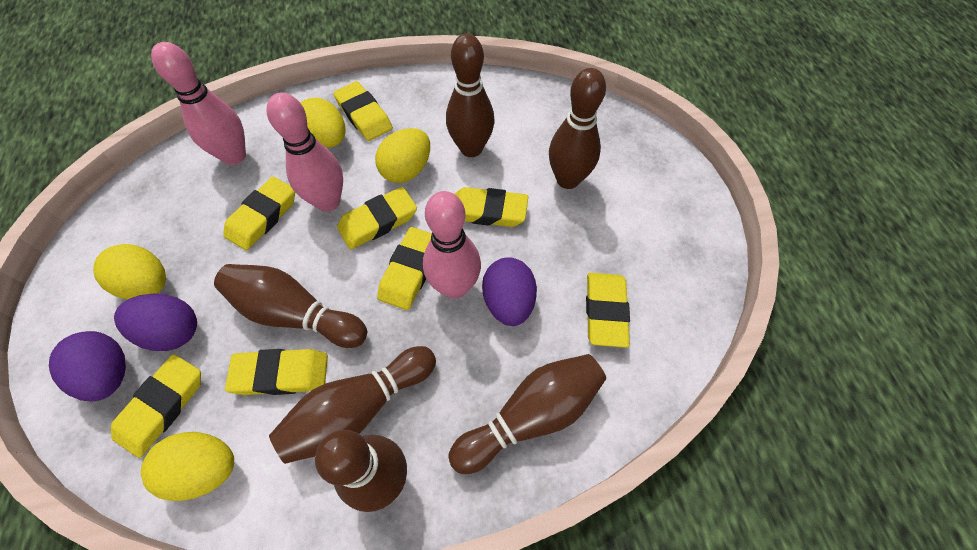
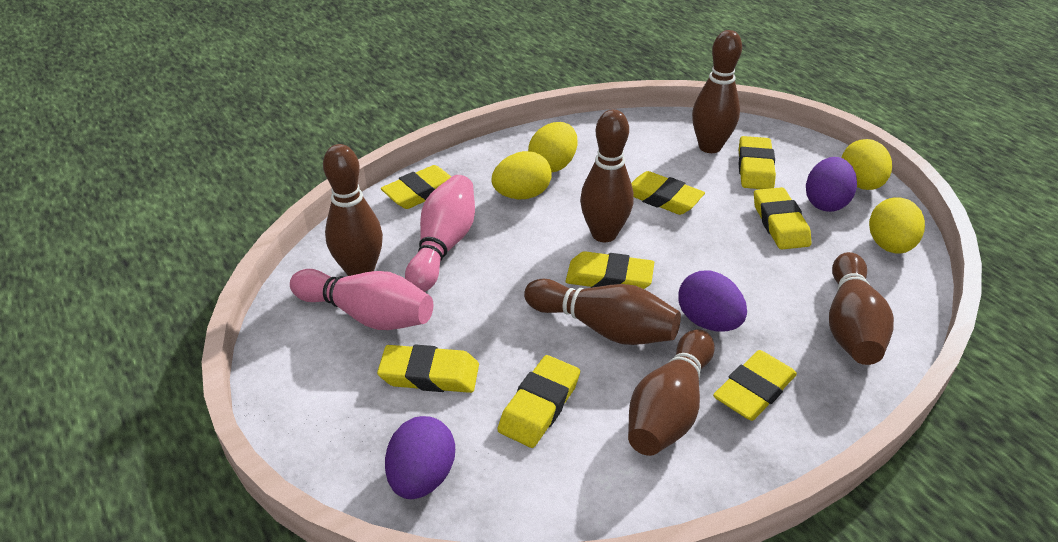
pink bowling pin: 3 -> 2

